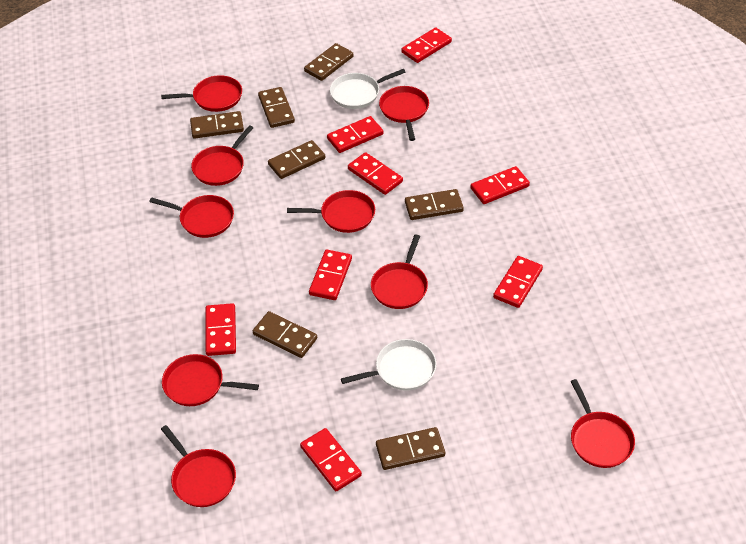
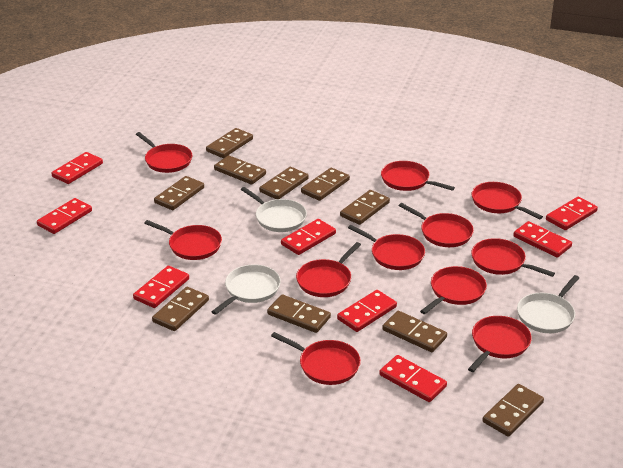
brown domino: 7 -> 10
red pan: 9 -> 11
white pan: 2 -> 3

